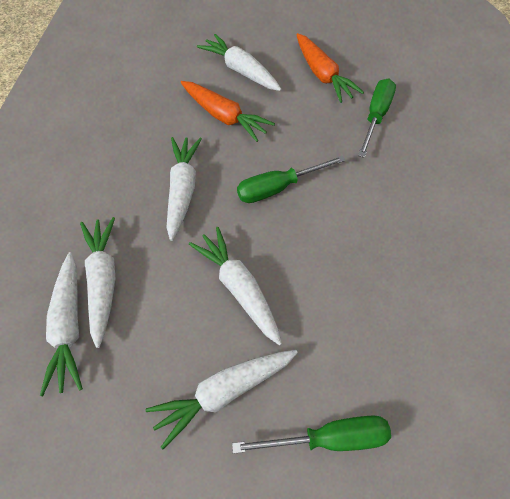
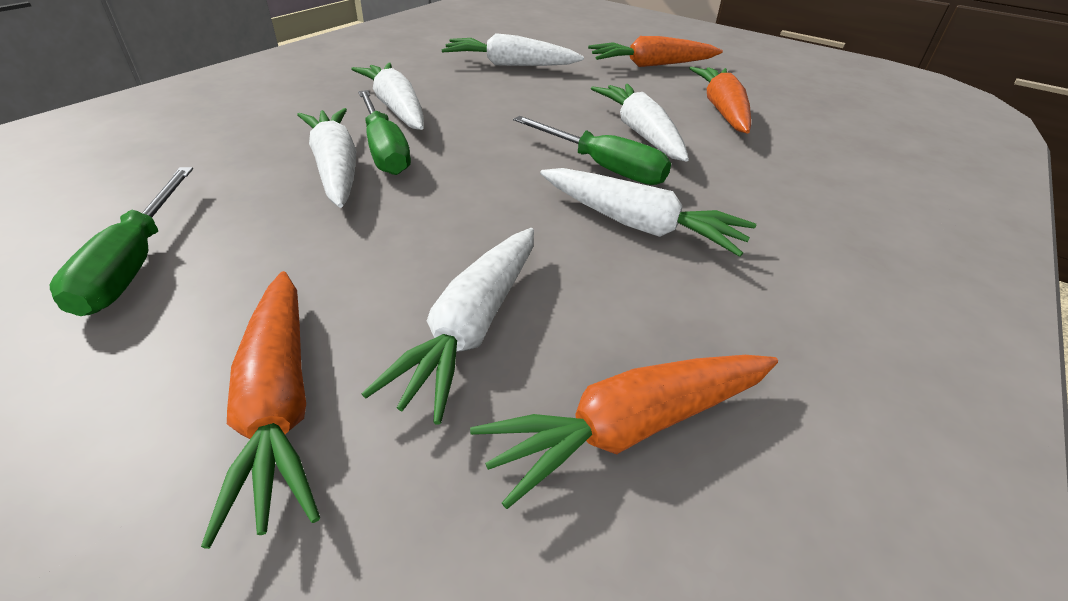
orange carrot: 2 -> 4

